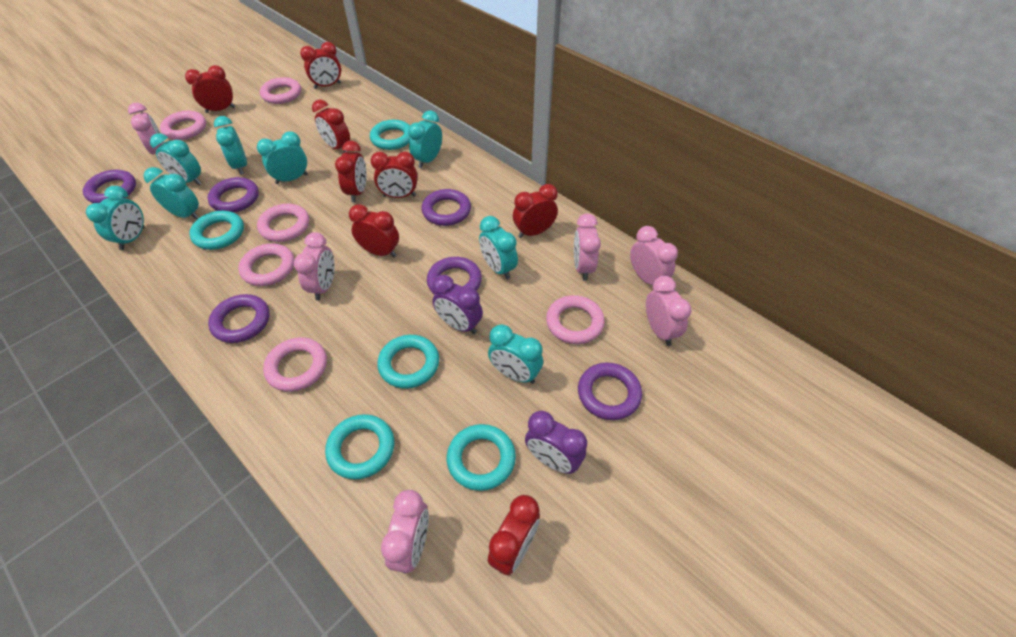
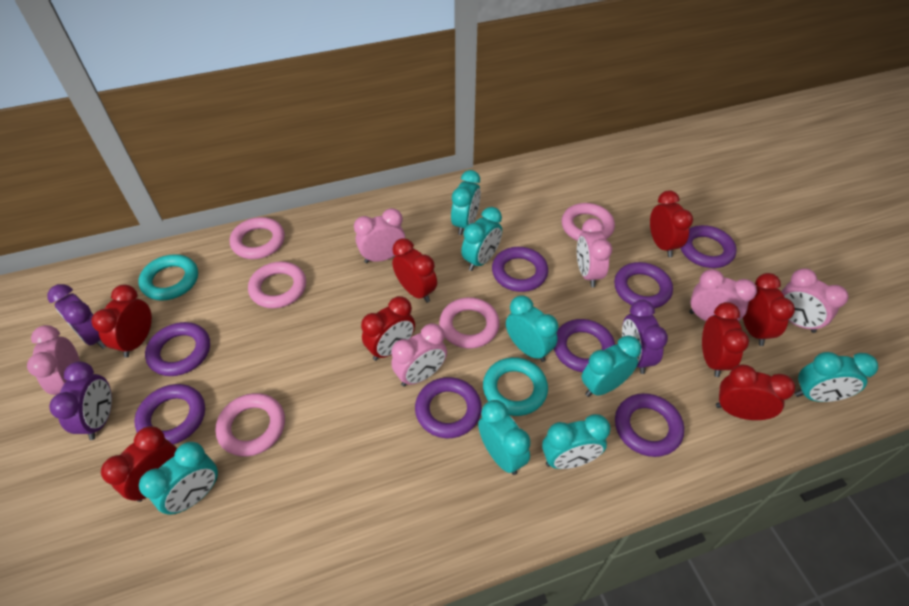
pink ring: 6 -> 5
purple clock: 2 -> 3
purple ring: 6 -> 8
turquoise ring: 5 -> 2

